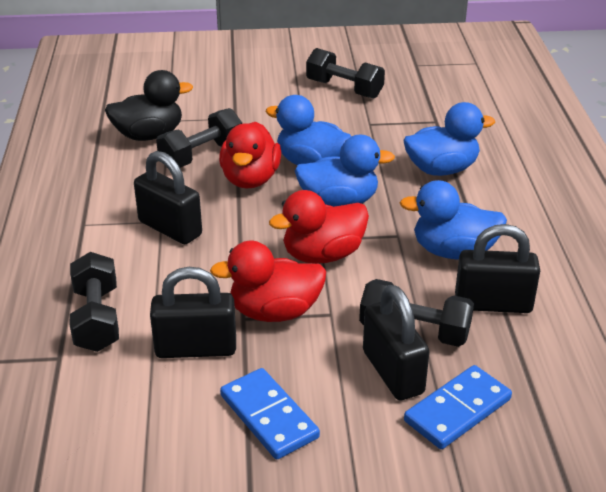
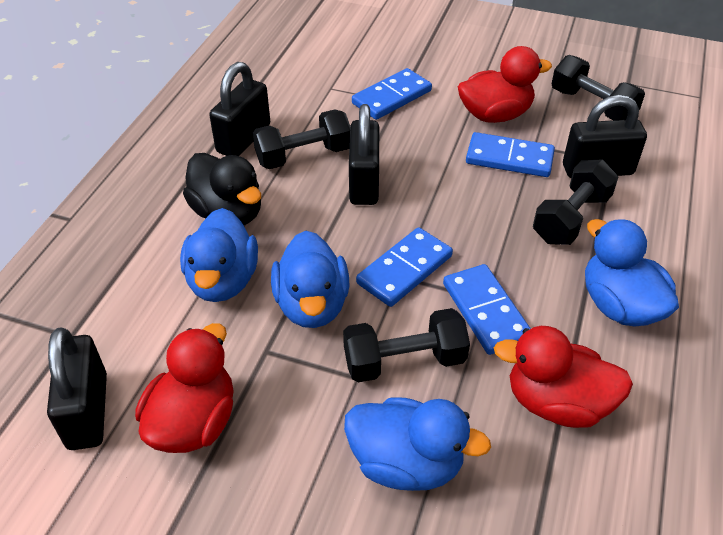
blue domino: 2 -> 4

